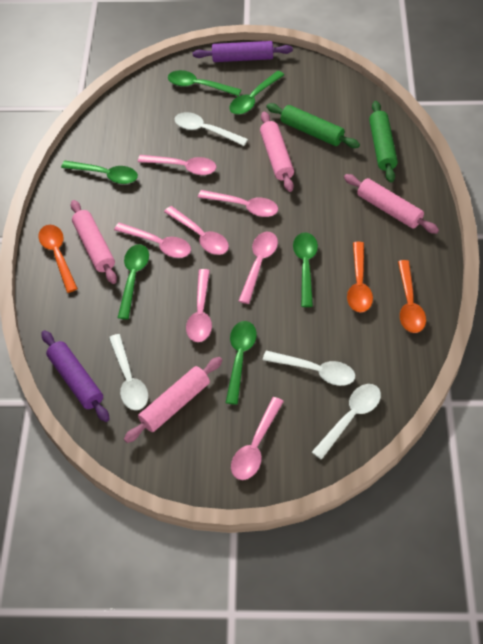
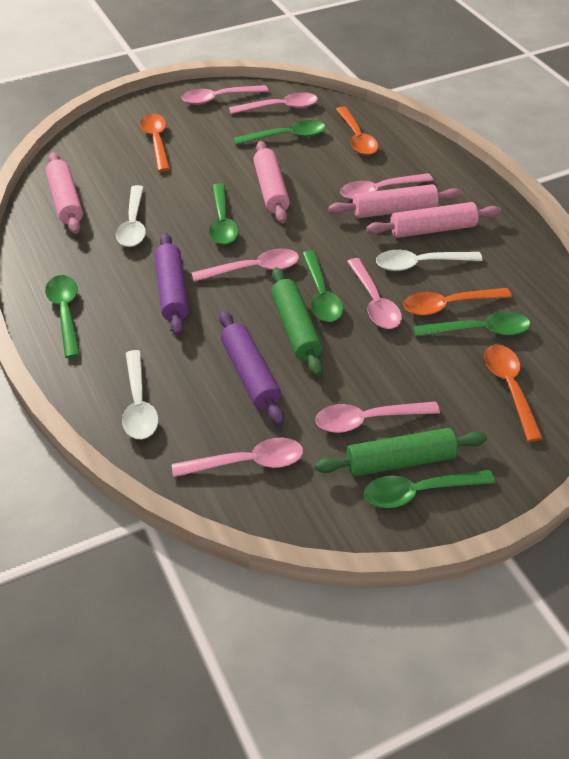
orange spoon: 3 -> 4
white spoon: 4 -> 3

